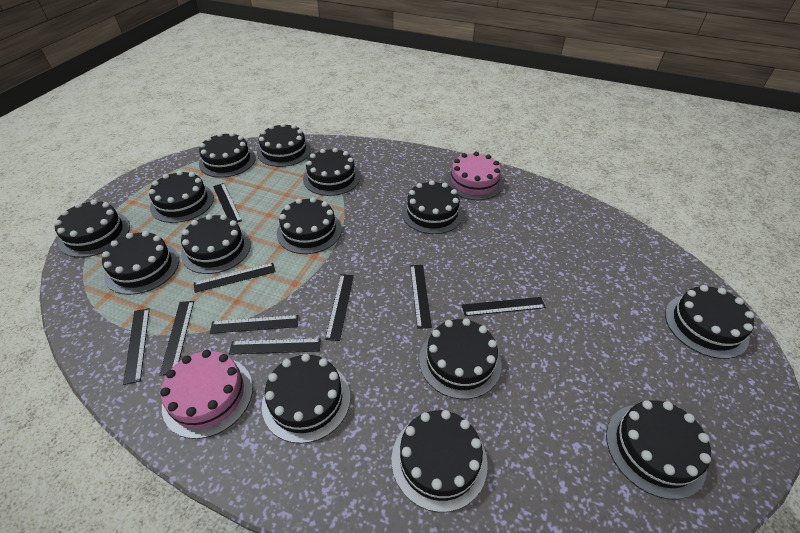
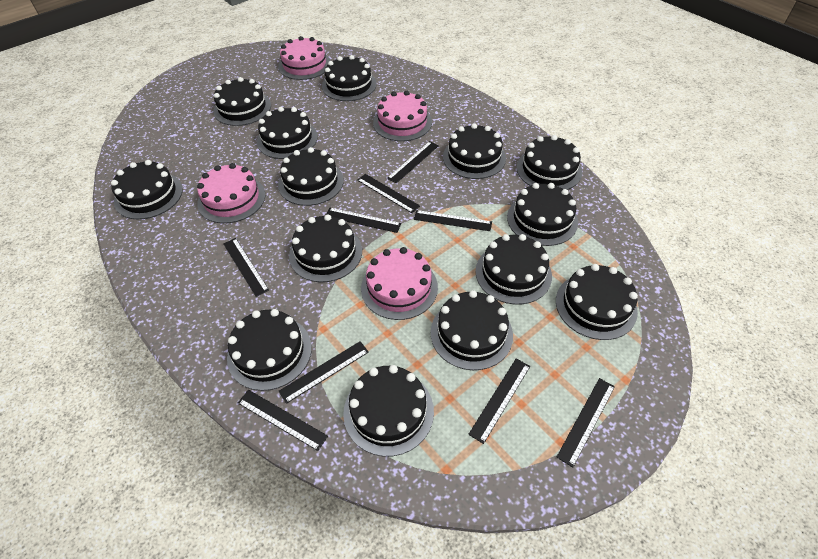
pink cake: 2 -> 4

